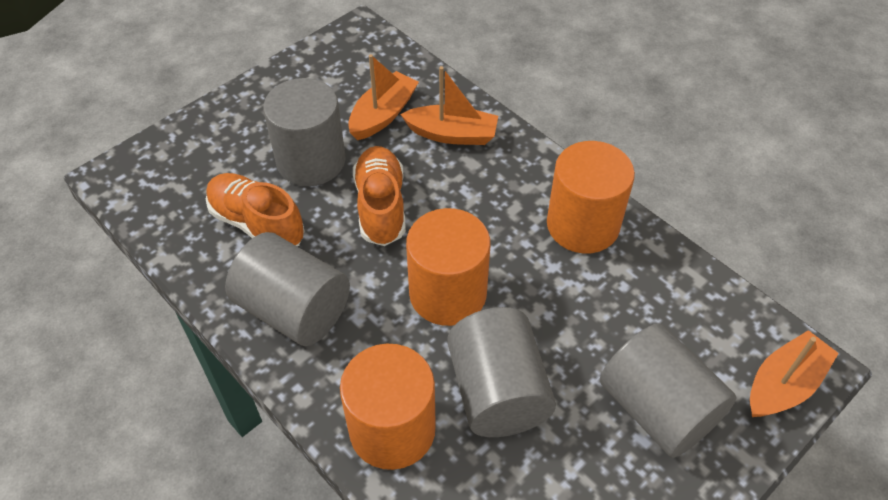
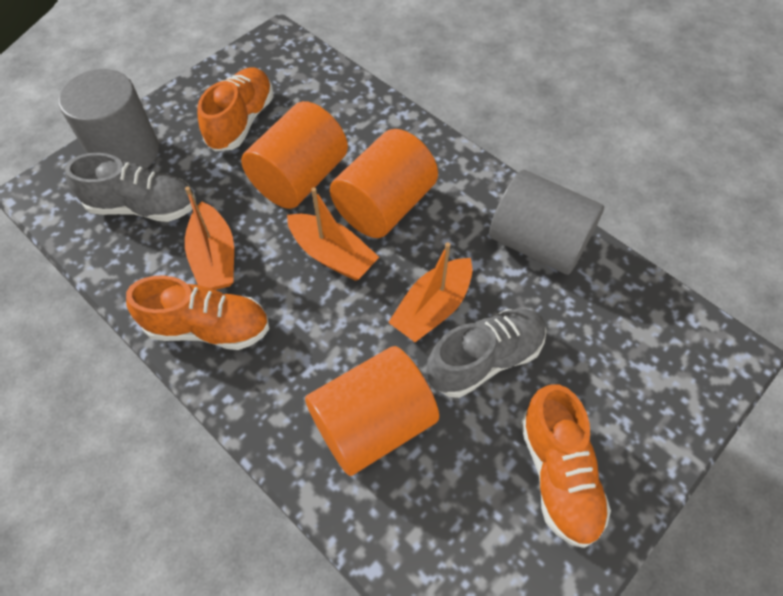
grey cylinder: 4 -> 2
grey shoe: 0 -> 2
orange shoe: 2 -> 3

